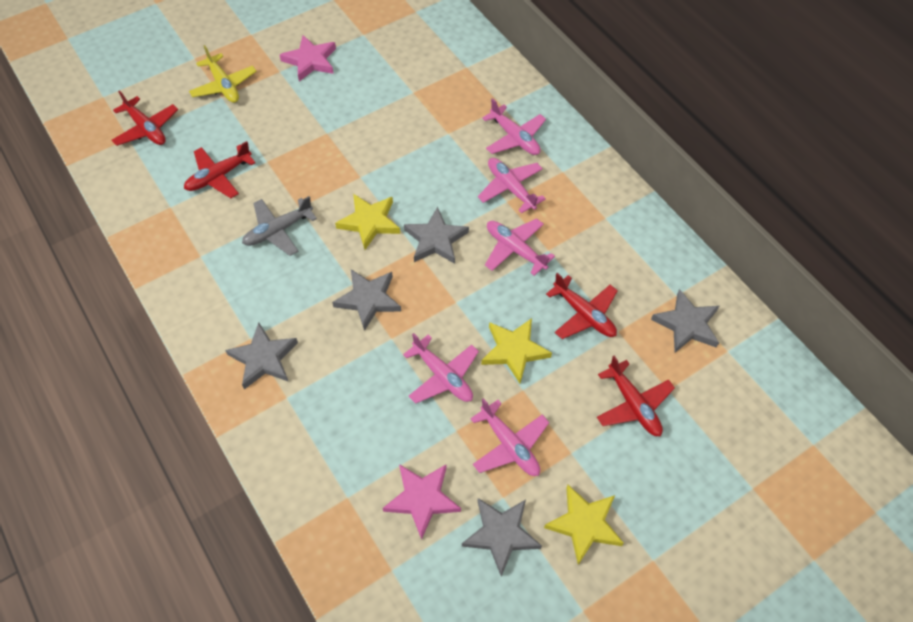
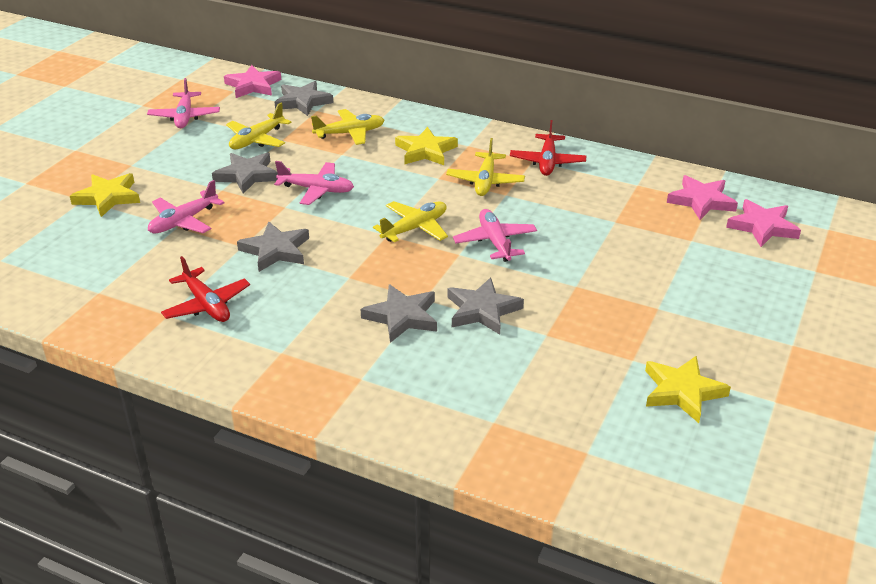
grey plane: 1 -> 0
pink plane: 5 -> 4
pink star: 2 -> 3
red plane: 4 -> 2
yellow plane: 1 -> 4

